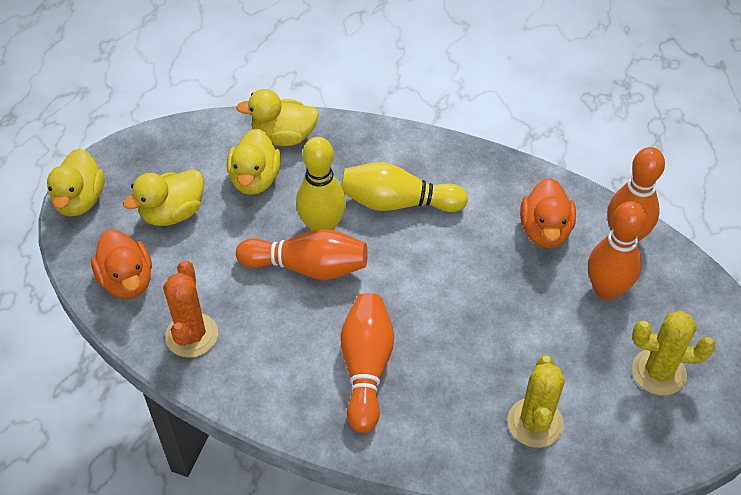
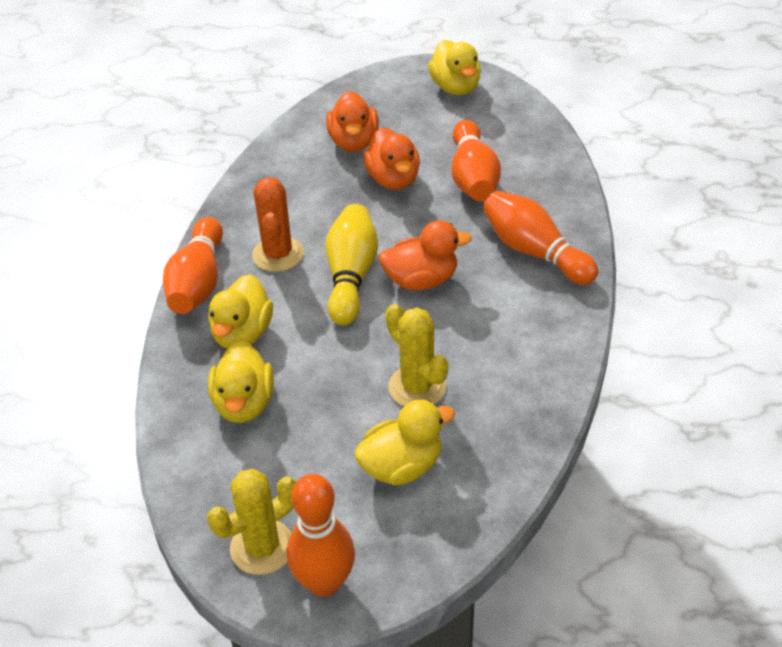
orange duck: 2 -> 3
yellow bowling pin: 2 -> 1

